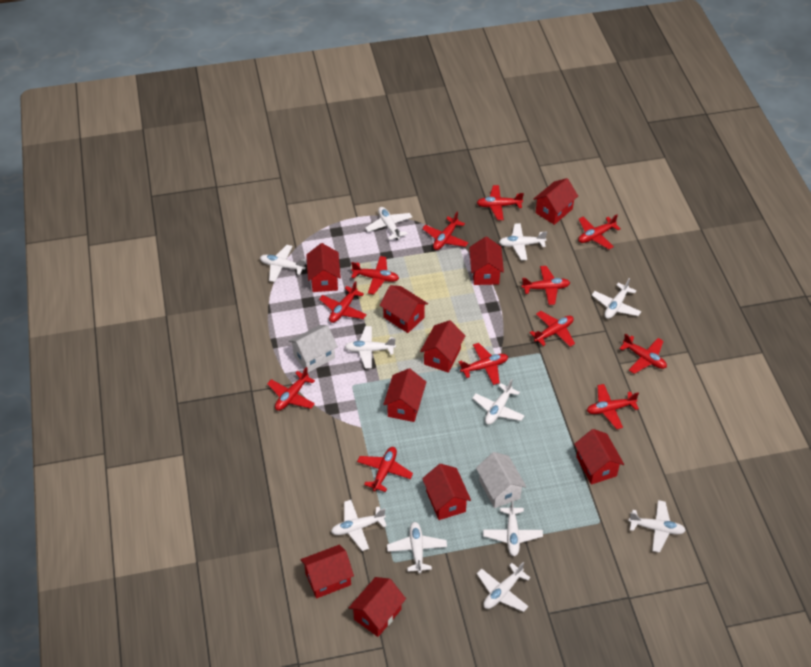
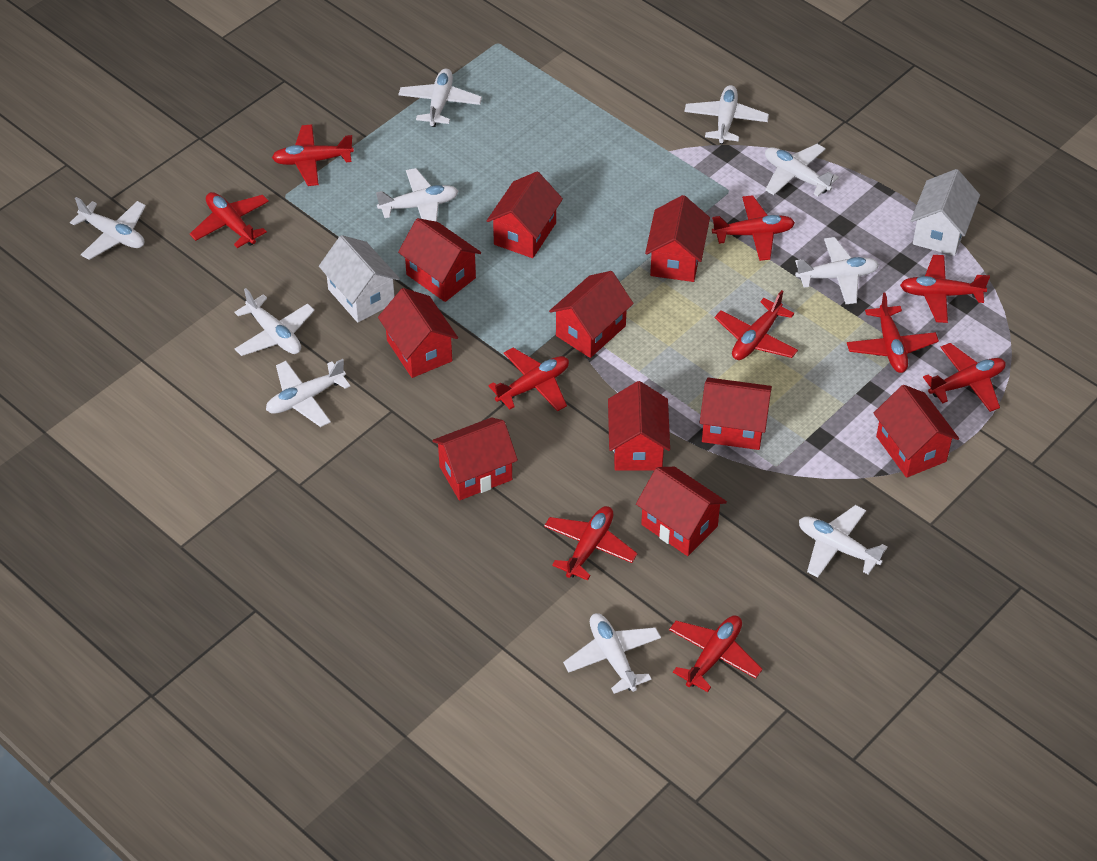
red plane: 12 -> 10
white plane: 11 -> 10

